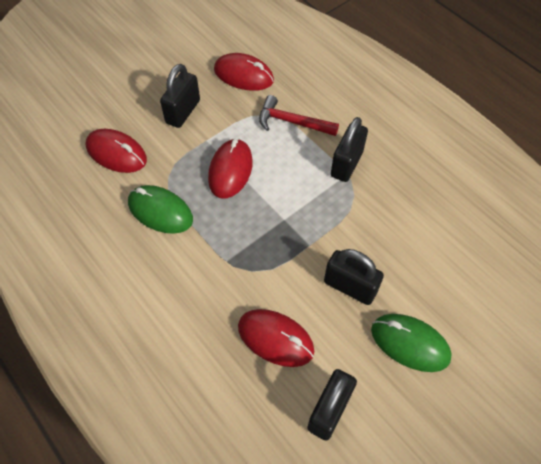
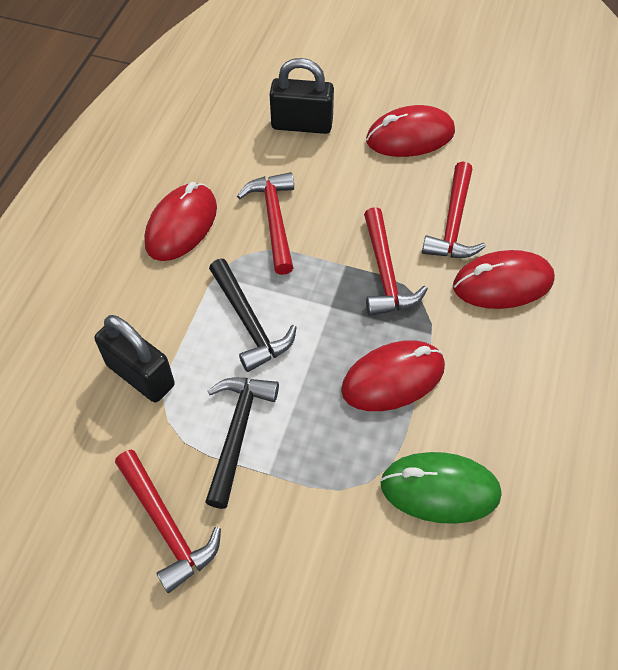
black hammer: 0 -> 2
black padlock: 4 -> 2
green mouse: 2 -> 1
red hammer: 1 -> 4

